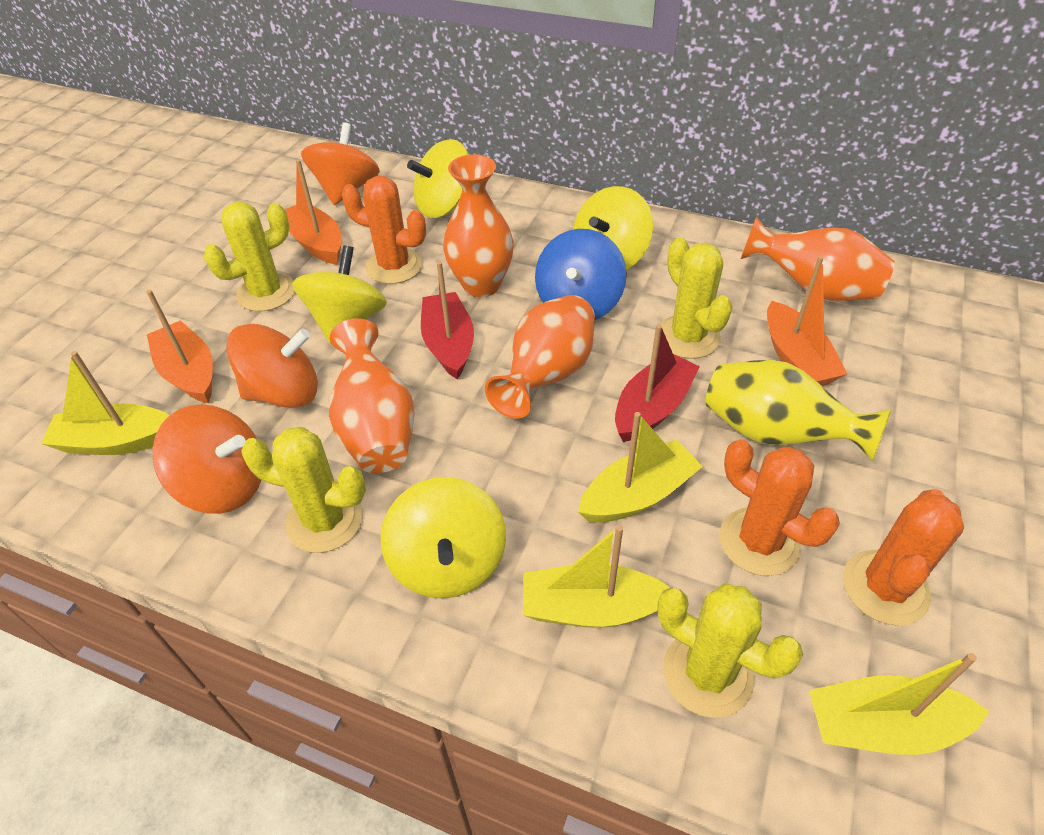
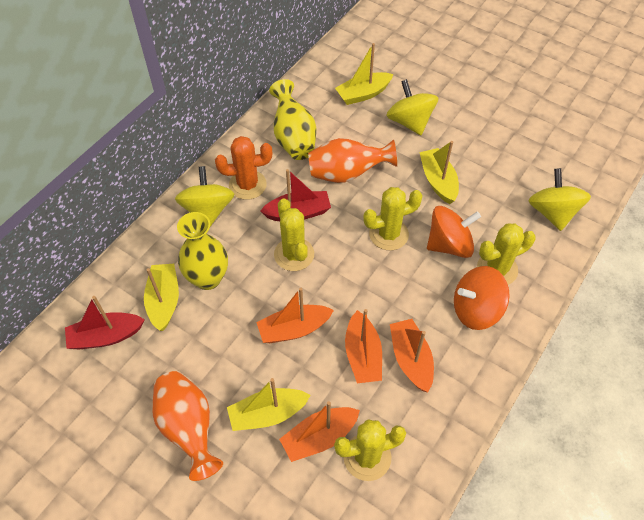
blue spinning top: 1 -> 0
orange boat: 3 -> 4
orange cactus: 3 -> 1
orange spinning top: 3 -> 2
orange vase: 4 -> 2
yellow spinning top: 4 -> 3
yellow vase: 1 -> 2

